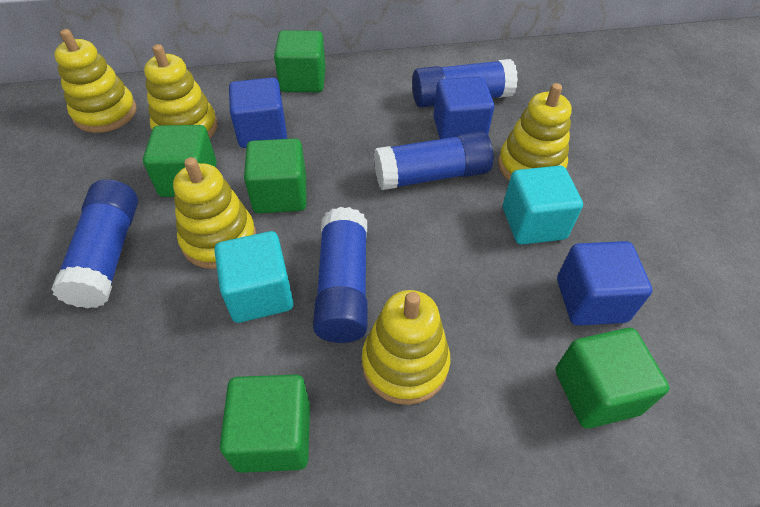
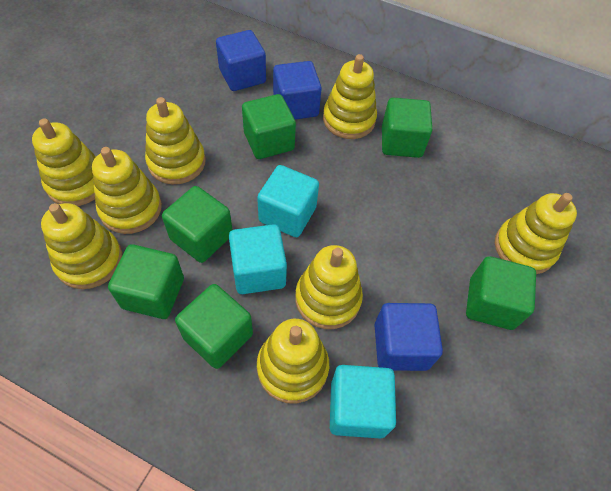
blue glue stick: 4 -> 0
green cube: 5 -> 6
turquoise cube: 2 -> 3
yellow stacking toy: 5 -> 8

